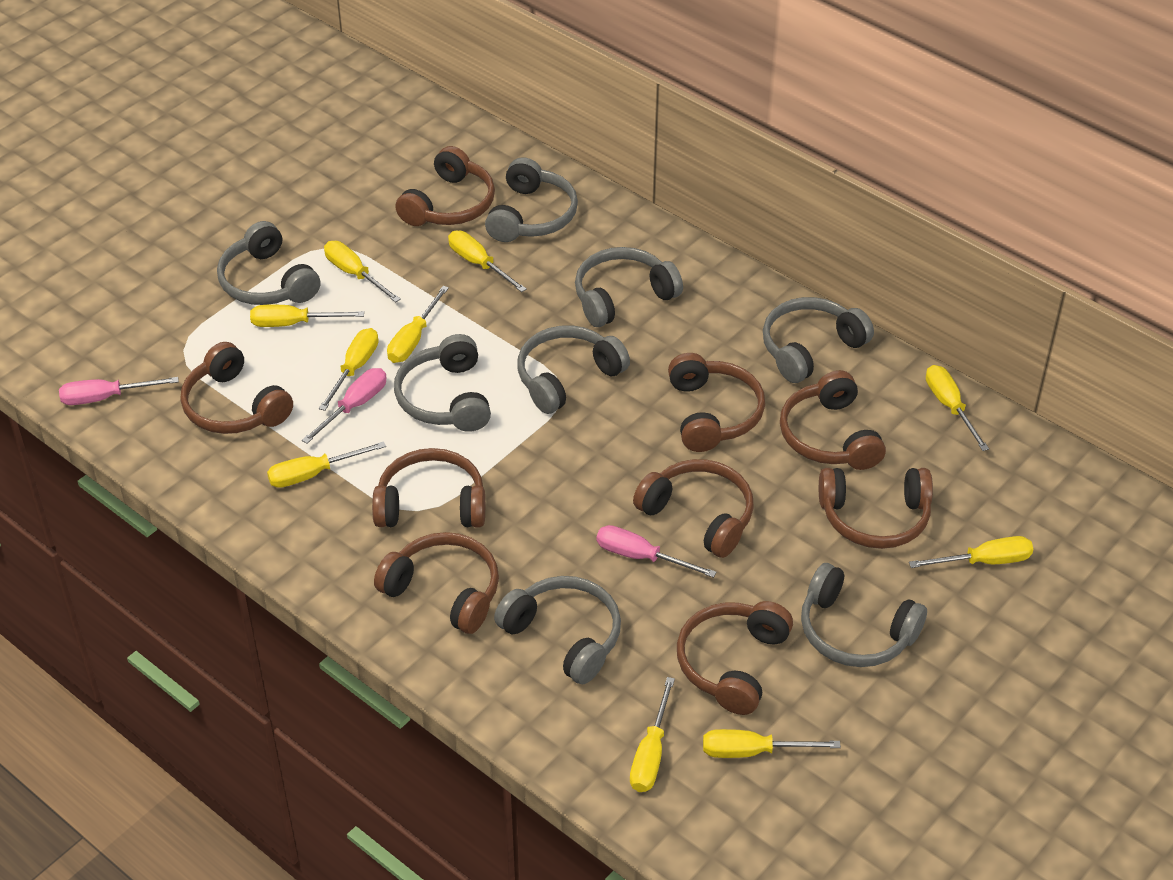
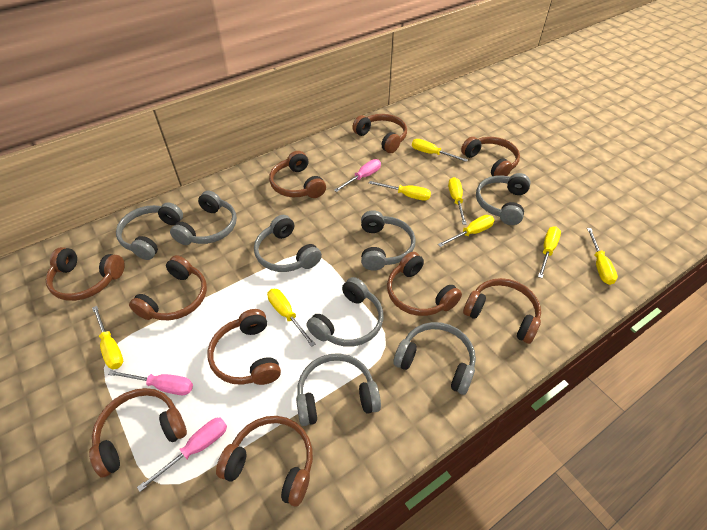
brown headphones: 9 -> 10
yellow screwdriver: 10 -> 8

